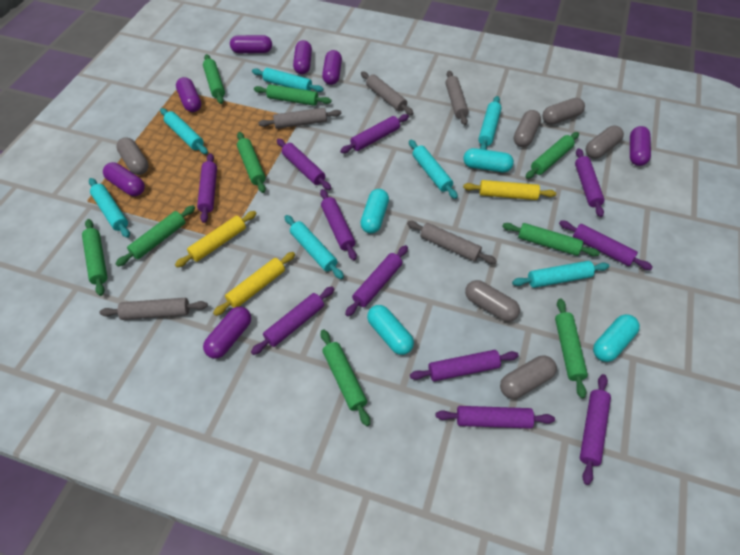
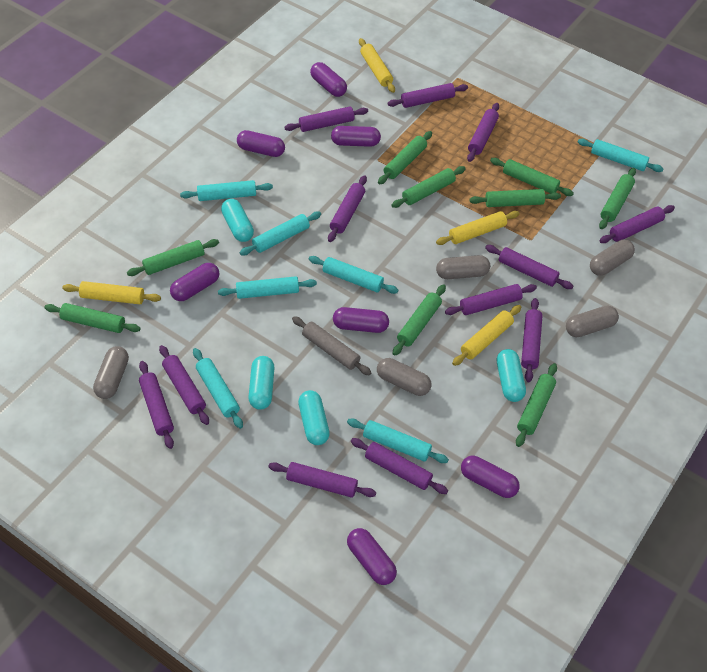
grey capsule: 6 -> 5
grey rolling pin: 5 -> 1
purple rolling pin: 11 -> 12
yellow rolling pin: 3 -> 4

